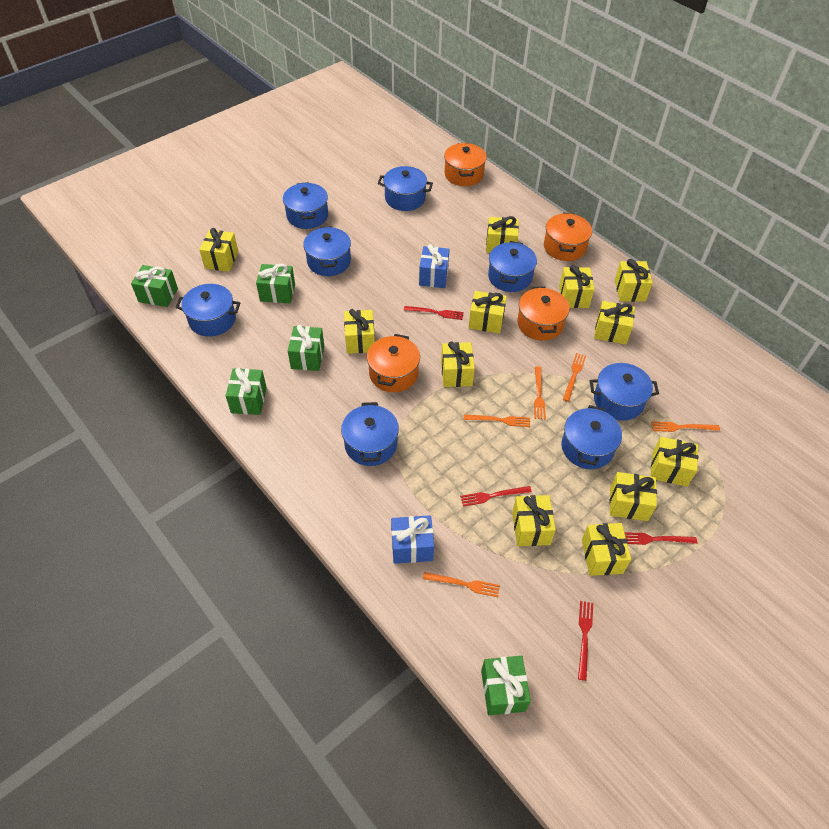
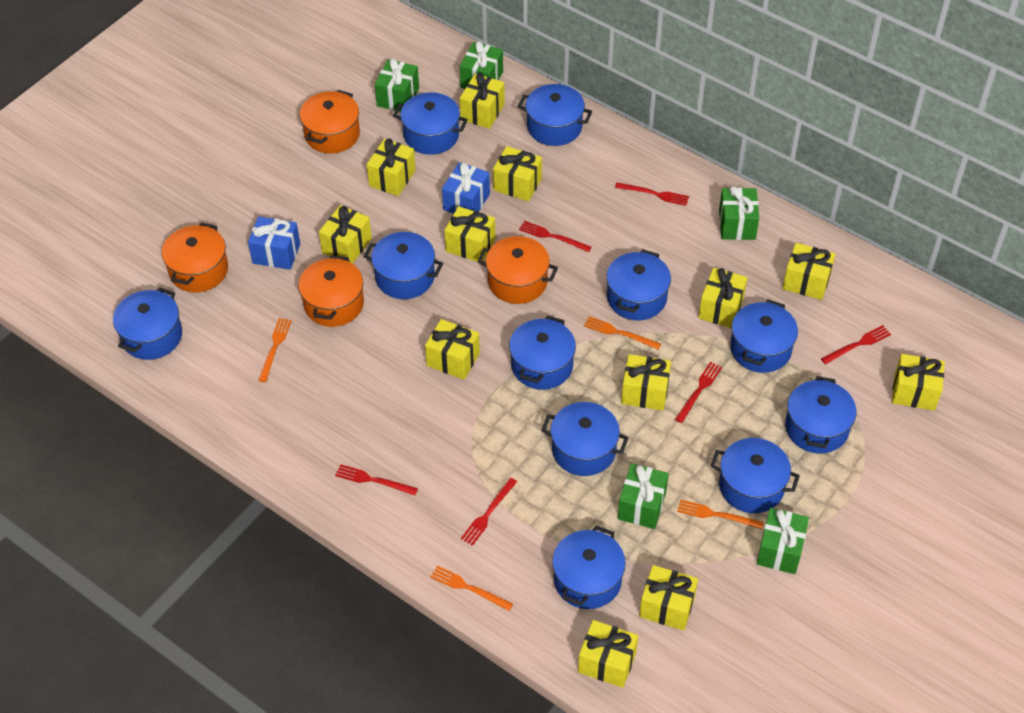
blue pot: 8 -> 11
orange fork: 5 -> 4
red fork: 4 -> 6

